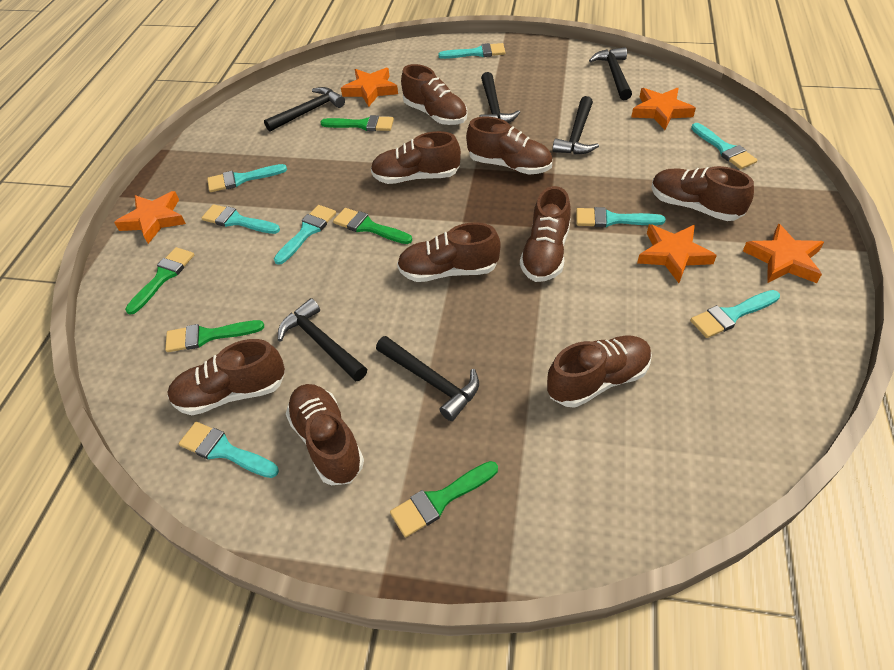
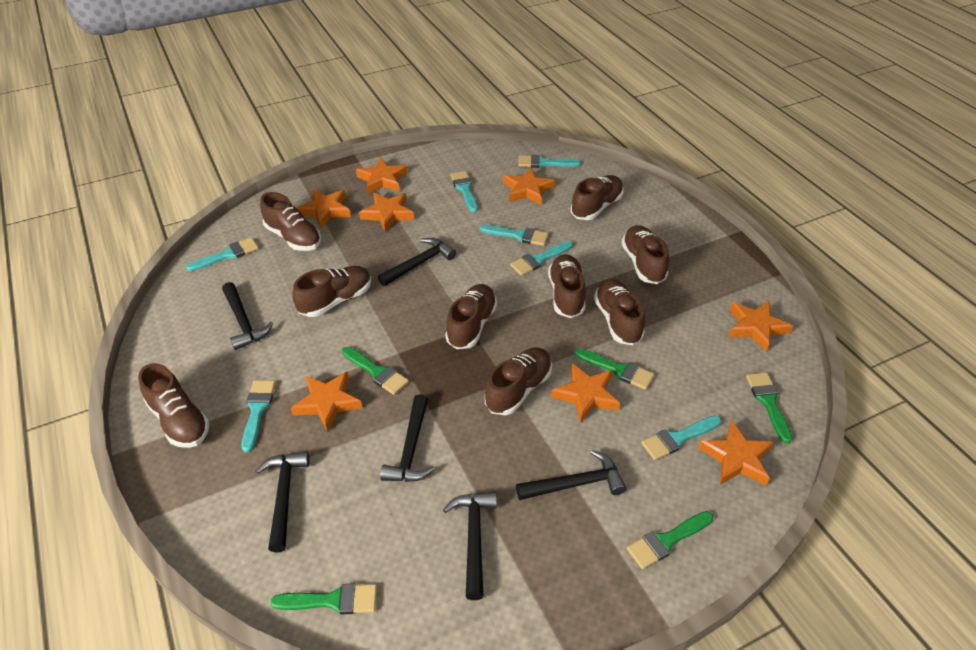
orange star: 5 -> 8
turquoise brush: 8 -> 7

